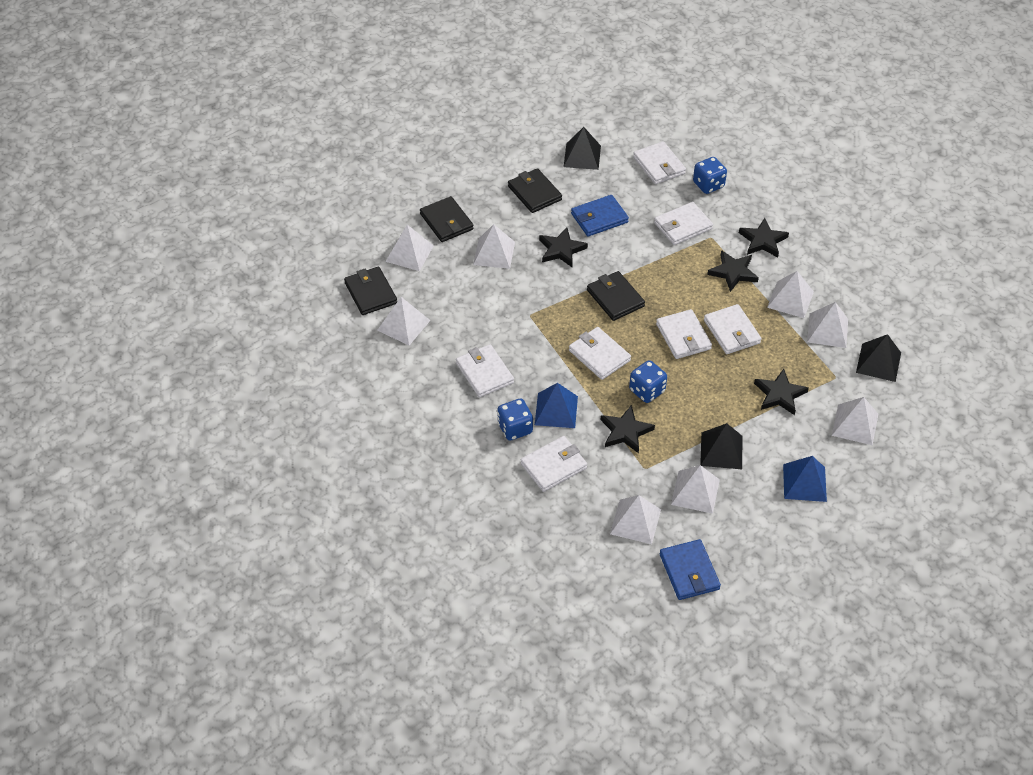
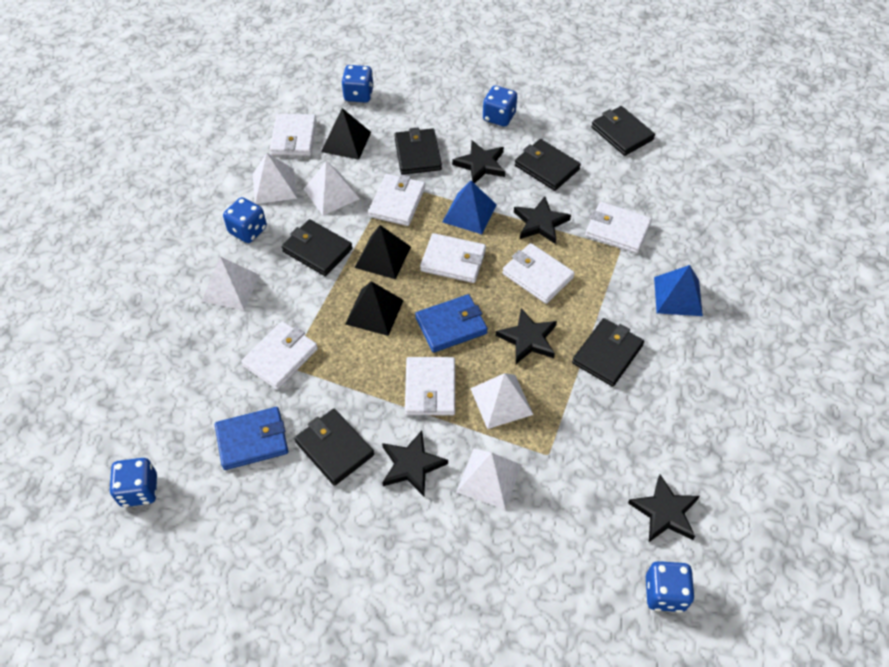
black wallet: 4 -> 6
blue dice: 3 -> 5
white pyramid: 8 -> 5

